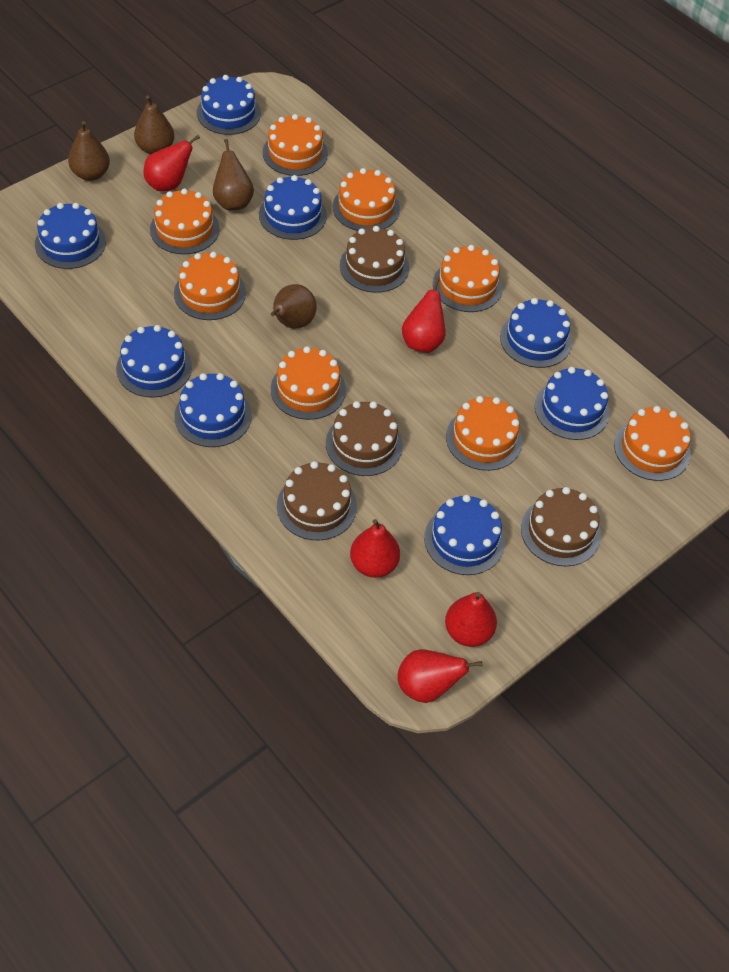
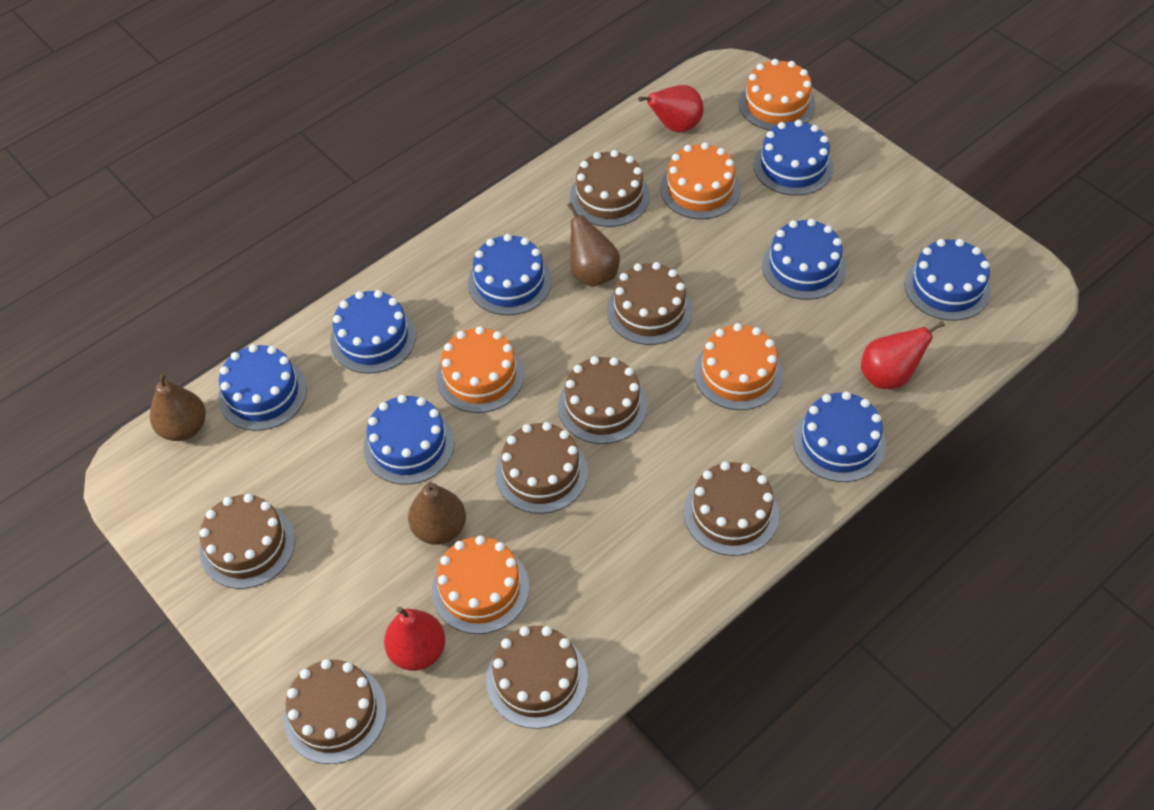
brown cake: 4 -> 8
brown pear: 4 -> 3
orange cake: 8 -> 5
red pear: 5 -> 3

